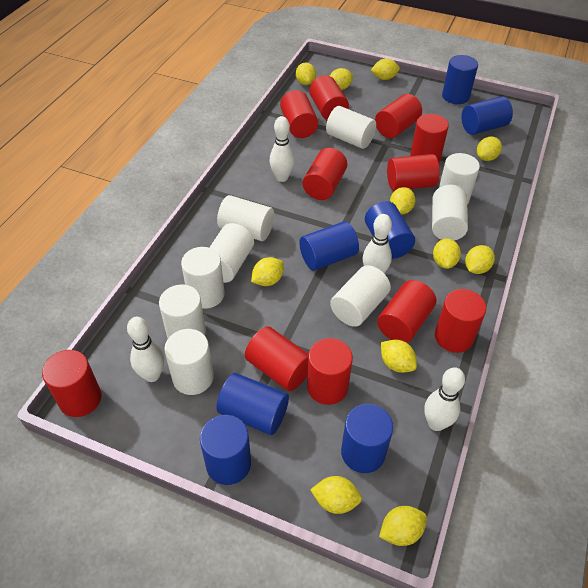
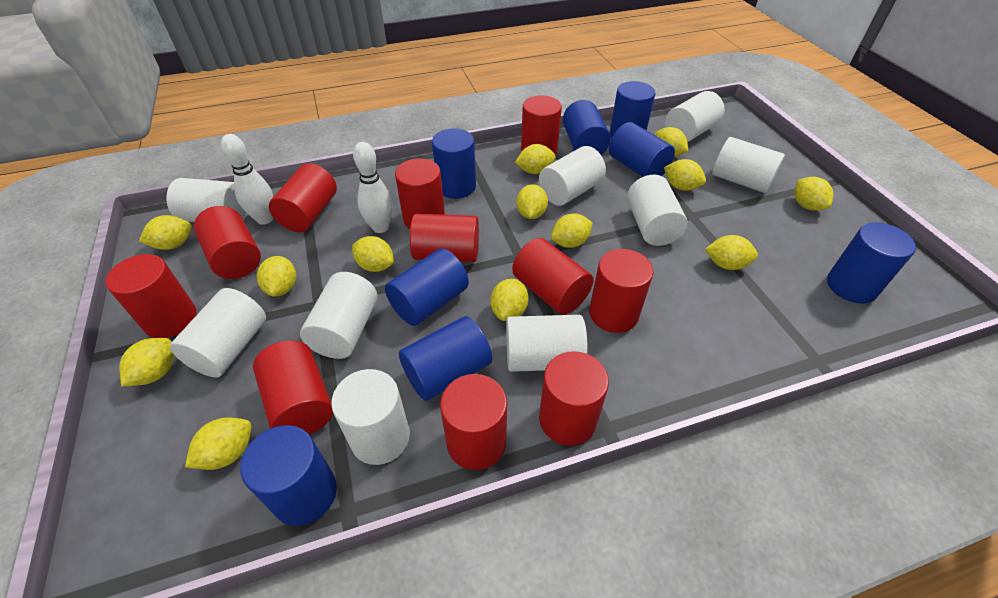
blue cylinder: 7 -> 8
white bowling pin: 4 -> 2
yellow lemon: 11 -> 13

